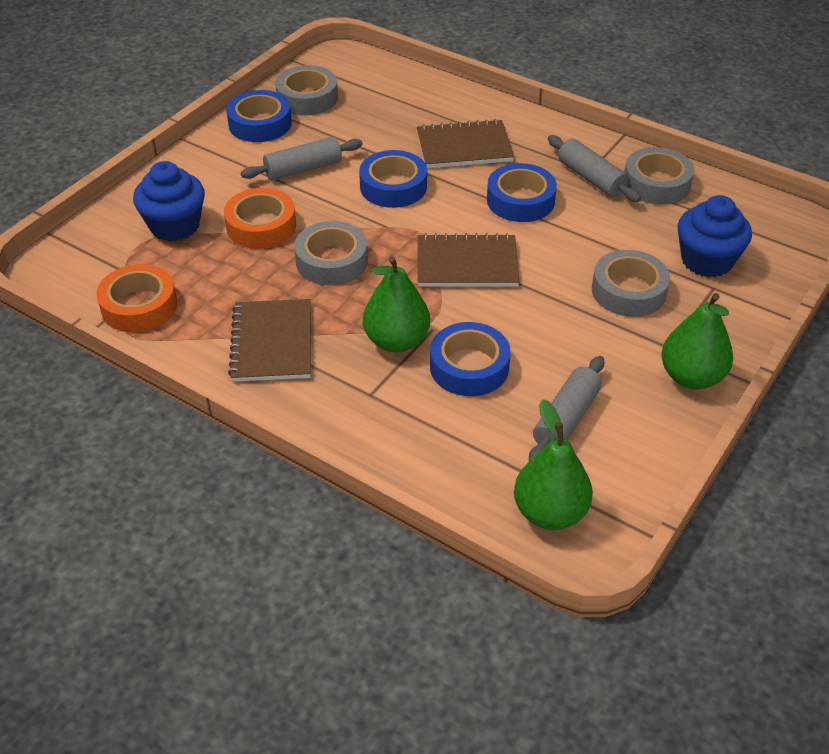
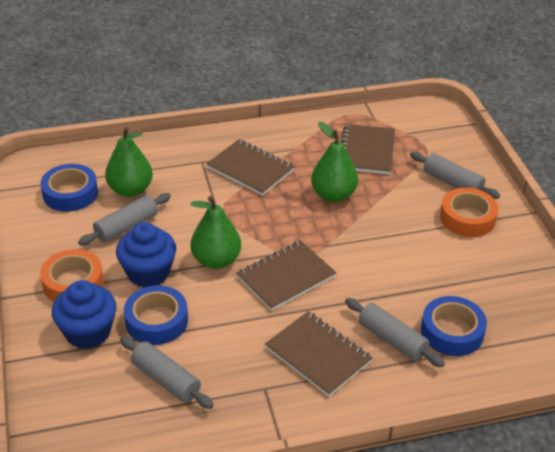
blue tape: 4 -> 3
brown notebook: 3 -> 4
grey rolling pin: 3 -> 4
grey tape: 4 -> 0

